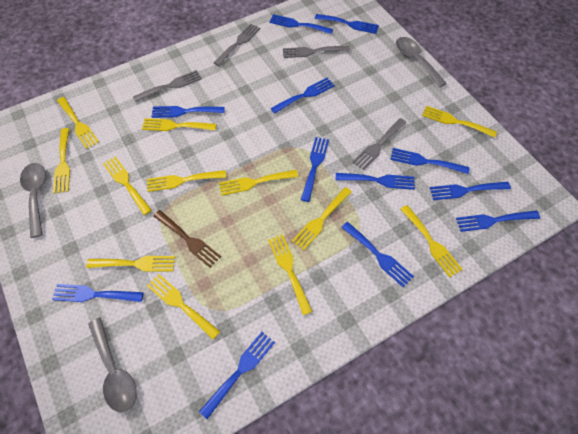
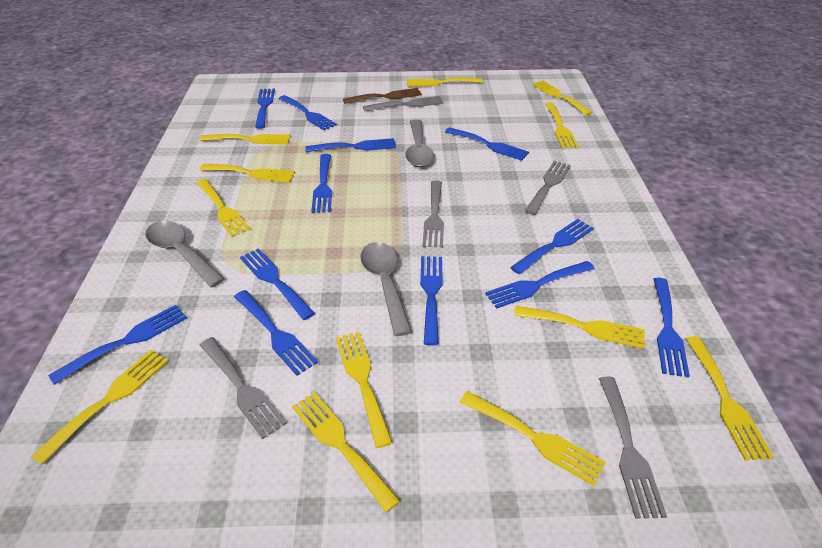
grey fork: 4 -> 5

